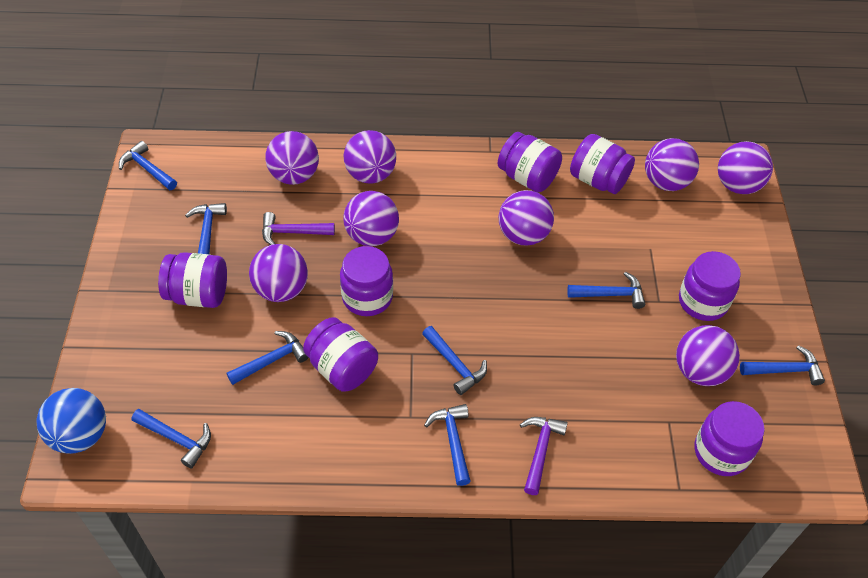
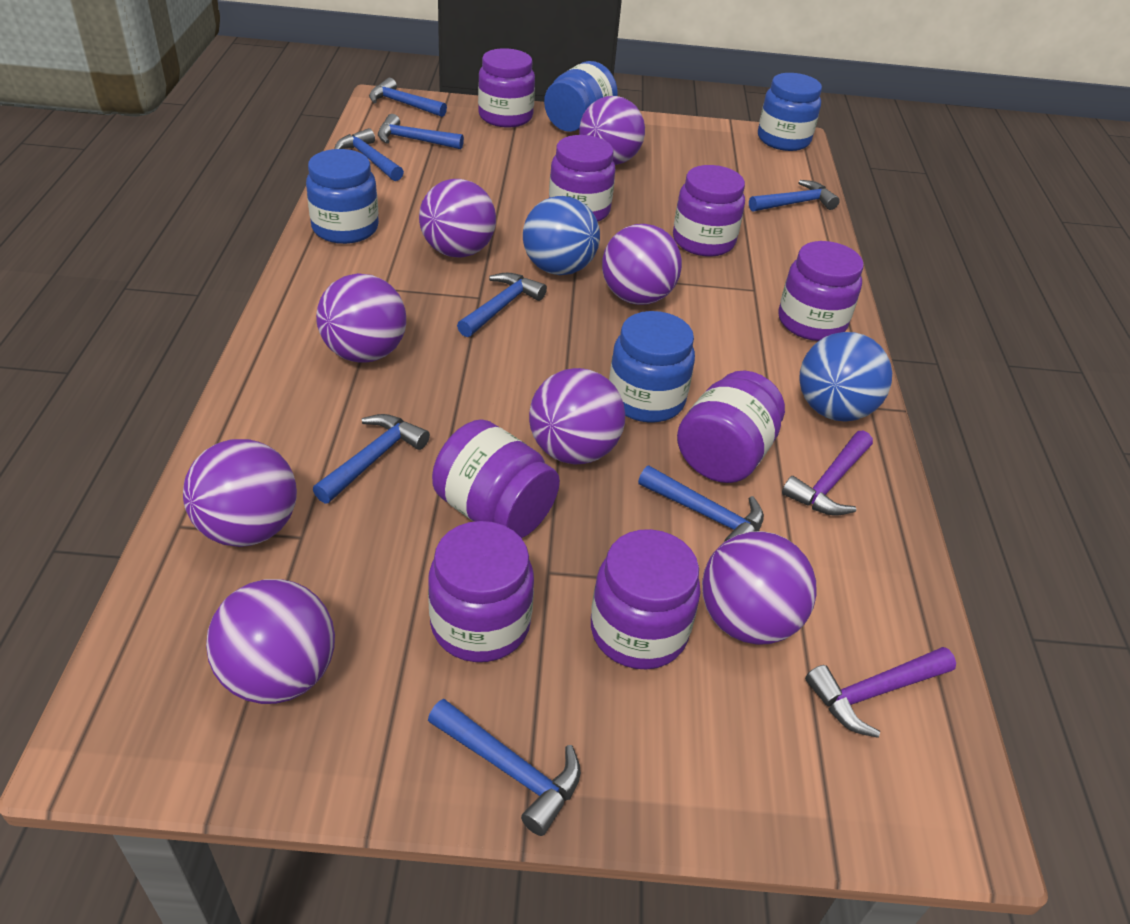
blue ball: 1 -> 2
blue jar: 0 -> 4
purple jar: 7 -> 8

